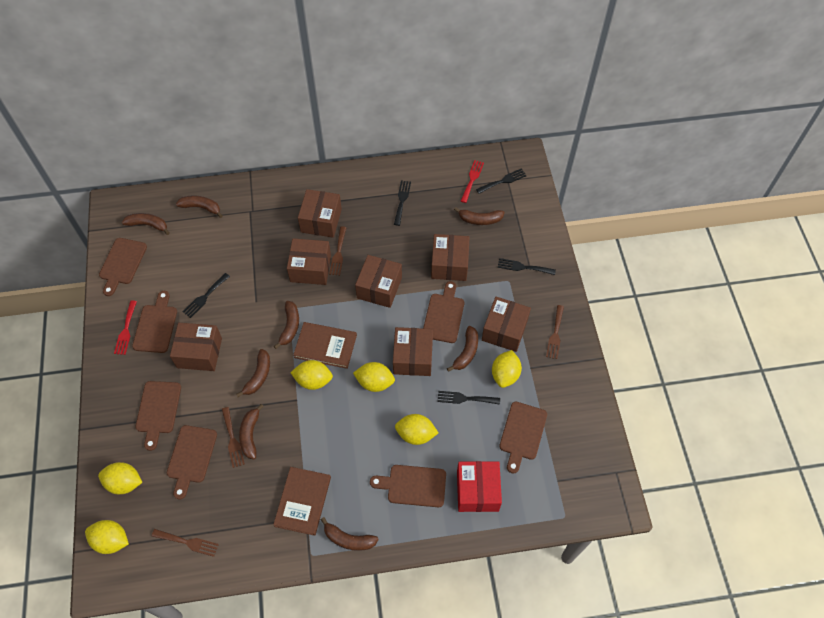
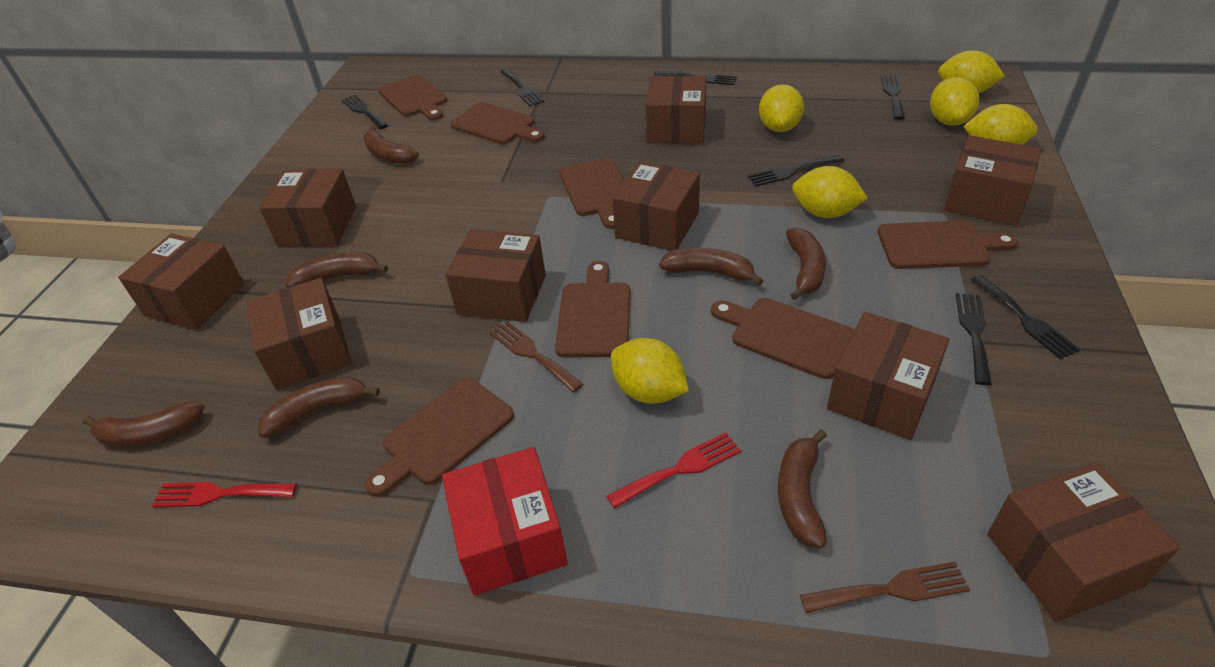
black fork: 5 -> 7
brown banana: 8 -> 7
brown book: 2 -> 0
brown box: 7 -> 9
brown fork: 4 -> 2

